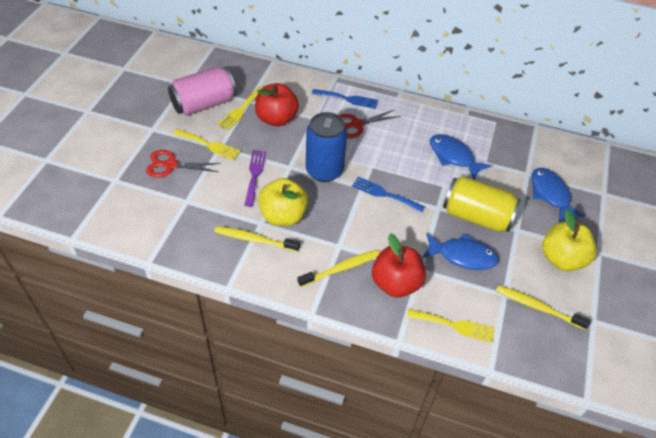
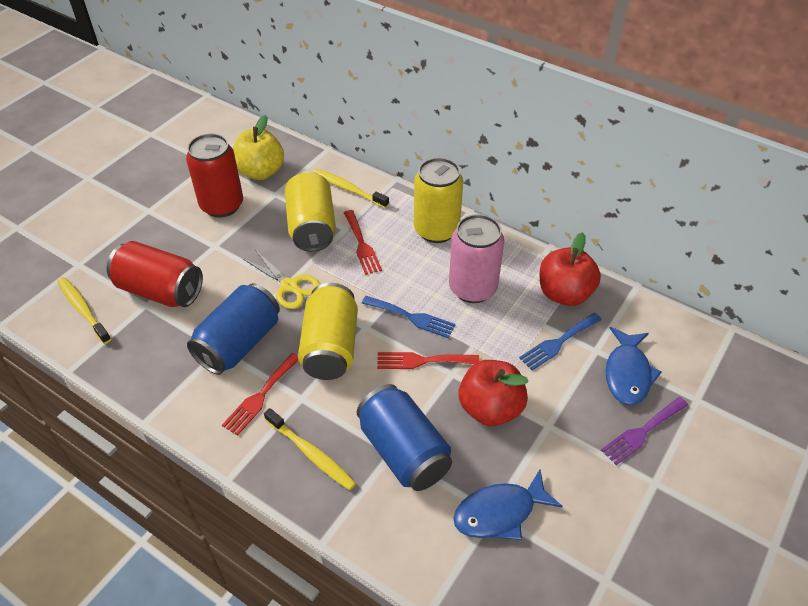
blue can: 1 -> 2
blue fish: 3 -> 2
red can: 0 -> 2
red fork: 0 -> 3
red scissors: 2 -> 0
yellow apple: 2 -> 1
yellow can: 1 -> 3
yellow fork: 3 -> 0
yellow scissors: 0 -> 1

